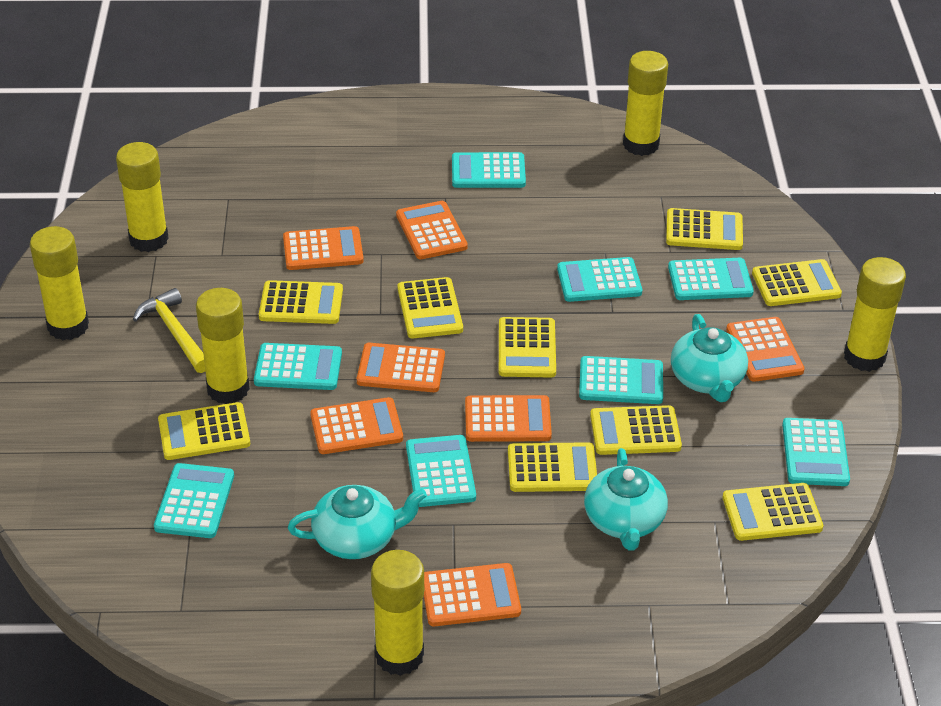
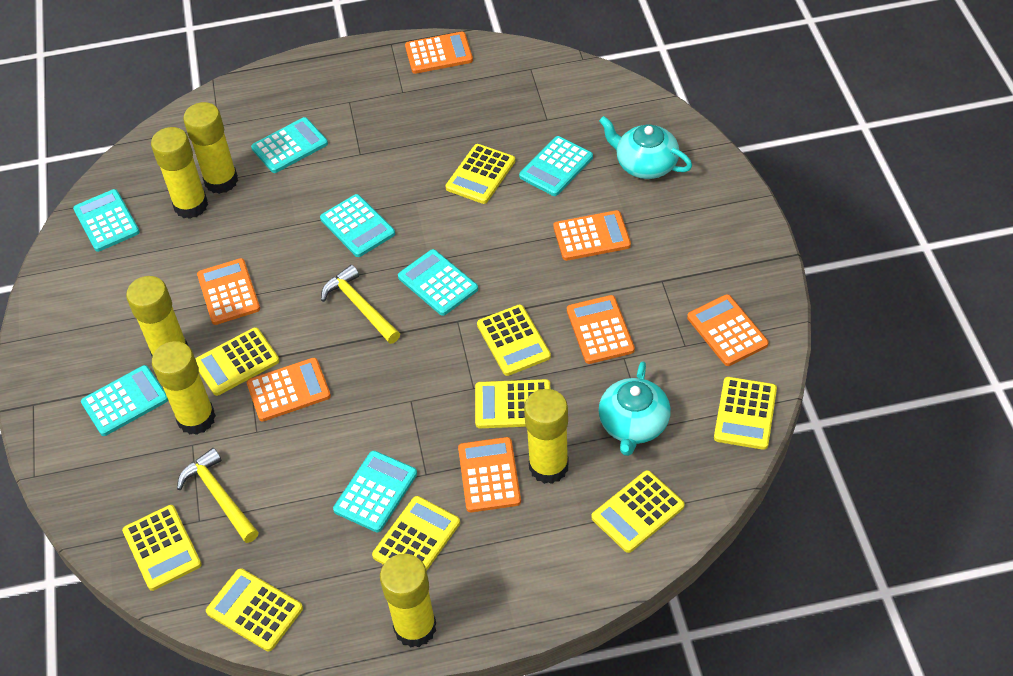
turquoise calculator: 8 -> 7
turquoise teapot: 3 -> 2
yellow hammer: 1 -> 2

